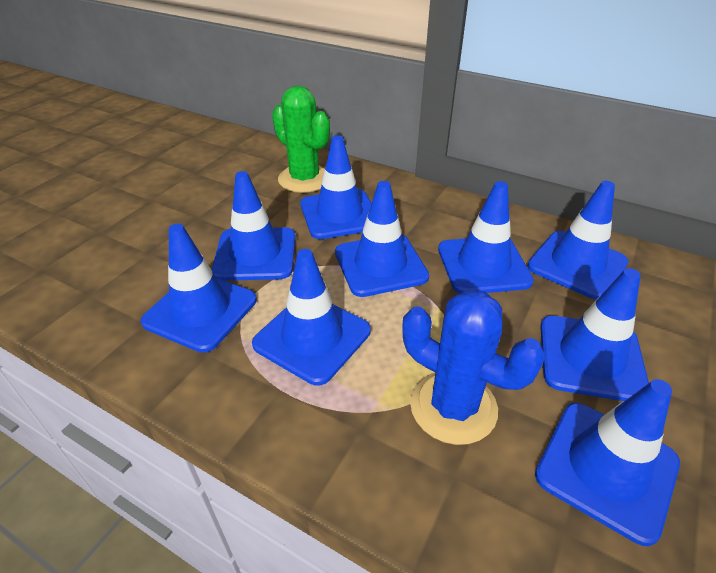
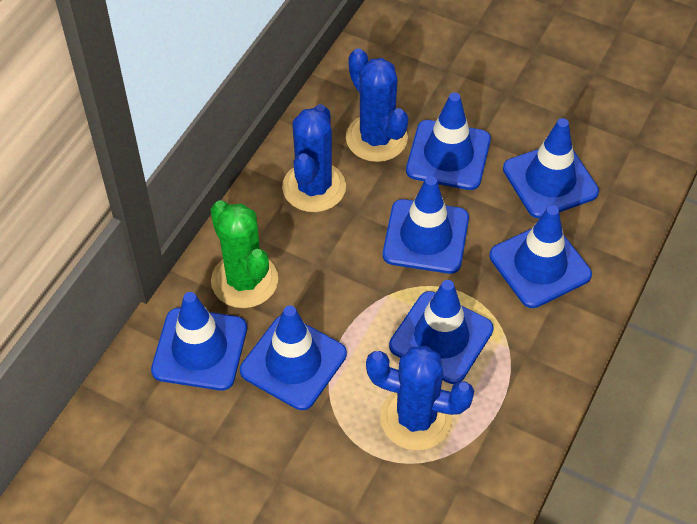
blue cactus: 1 -> 3
blue traffic cone: 9 -> 7

